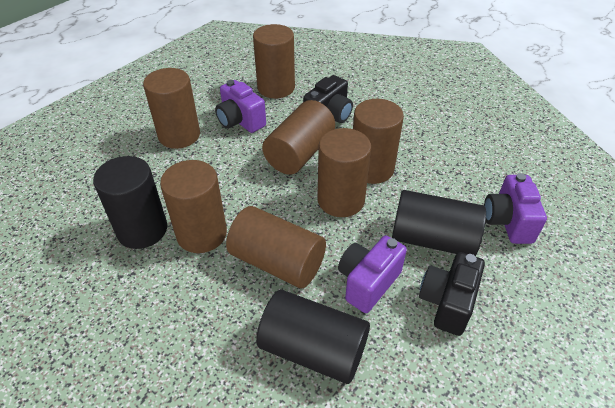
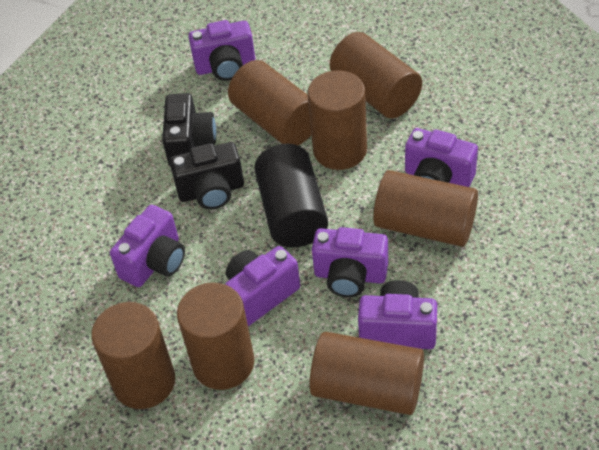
black cylinder: 3 -> 1
purple camera: 3 -> 6

